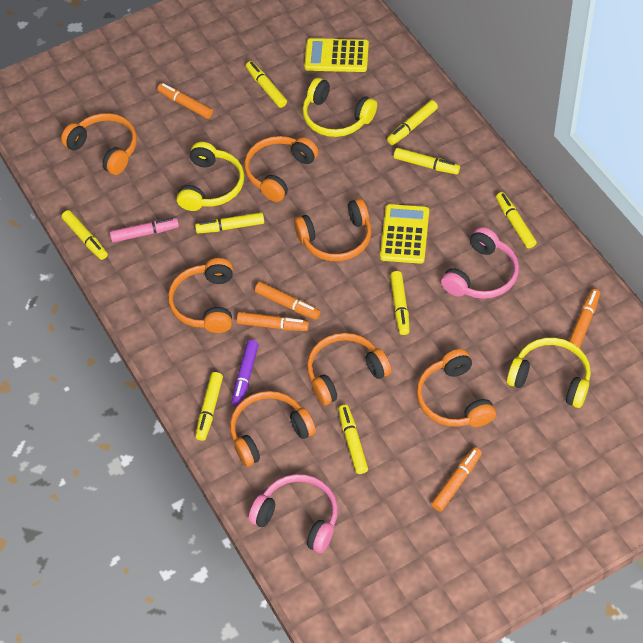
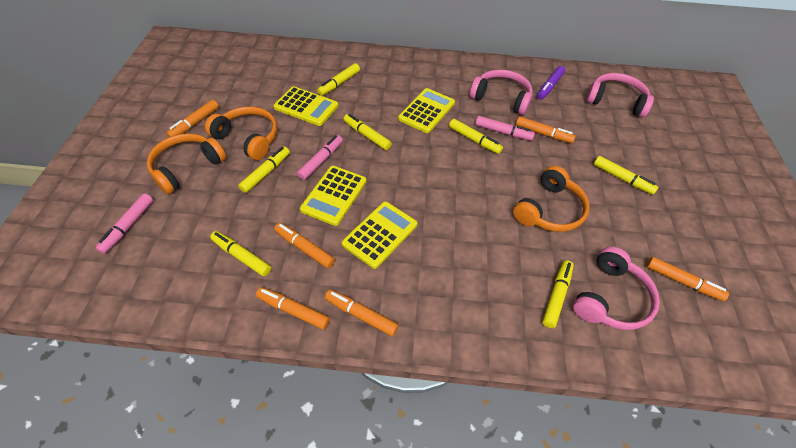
orange headphones: 7 -> 3
orange marker: 5 -> 6
pink headphones: 2 -> 3
pink marker: 1 -> 3
yellow calculator: 2 -> 4
yellow headphones: 3 -> 0
yellow marker: 9 -> 7

